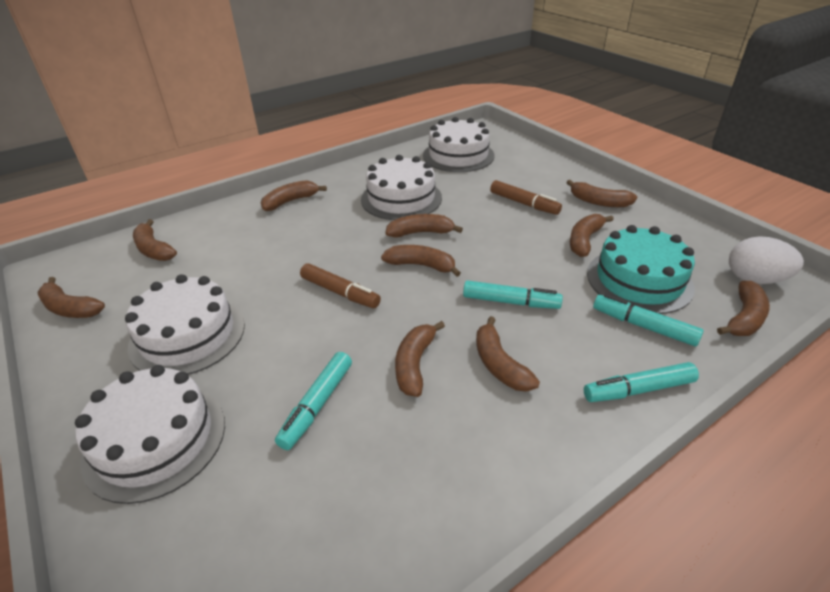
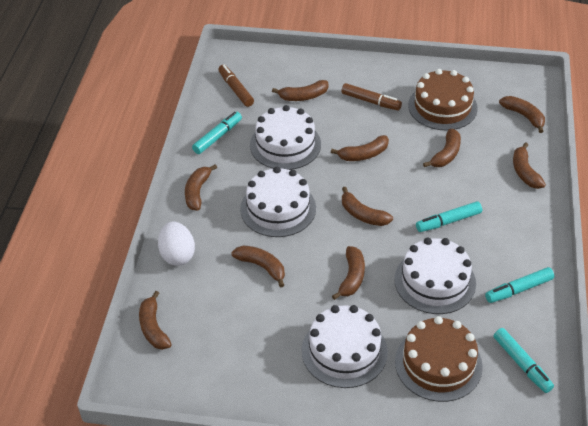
brown cake: 0 -> 2
turquoise cake: 1 -> 0

